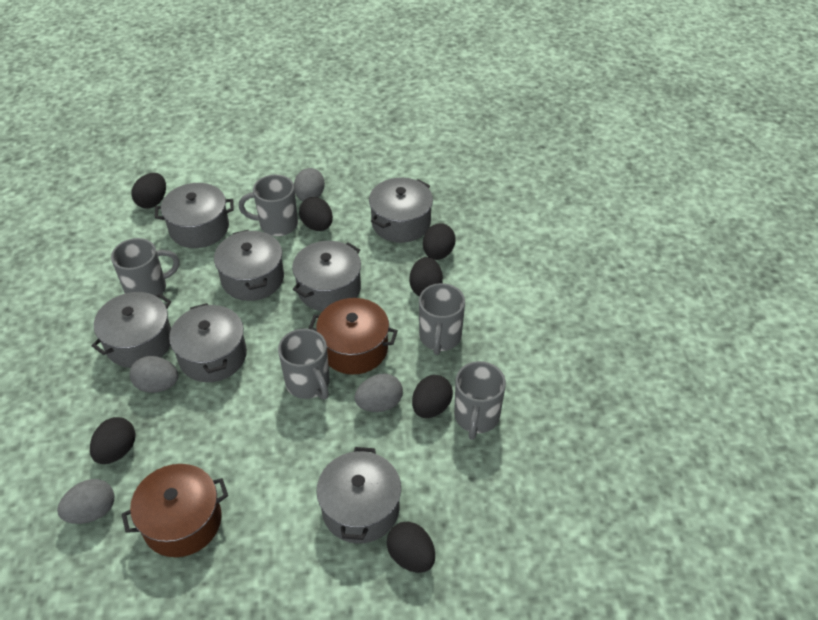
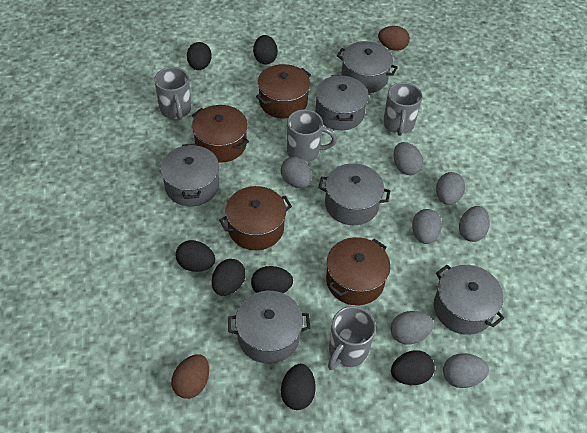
brown egg: 0 -> 2
brown pot: 2 -> 4
grey egg: 4 -> 7
grey mug: 5 -> 4
grey pot: 7 -> 6

